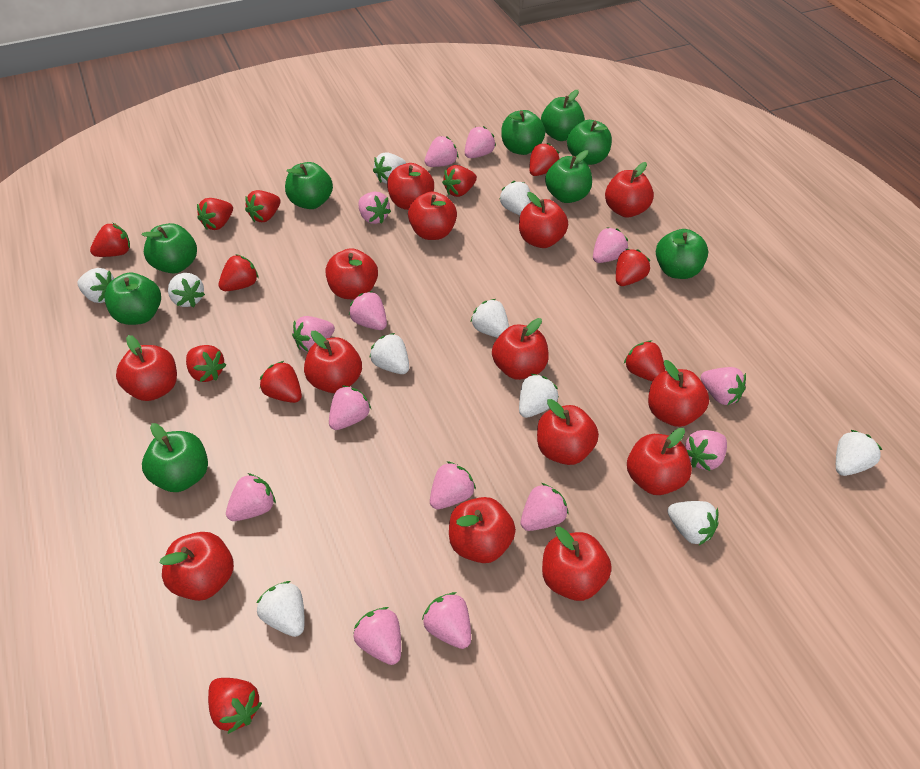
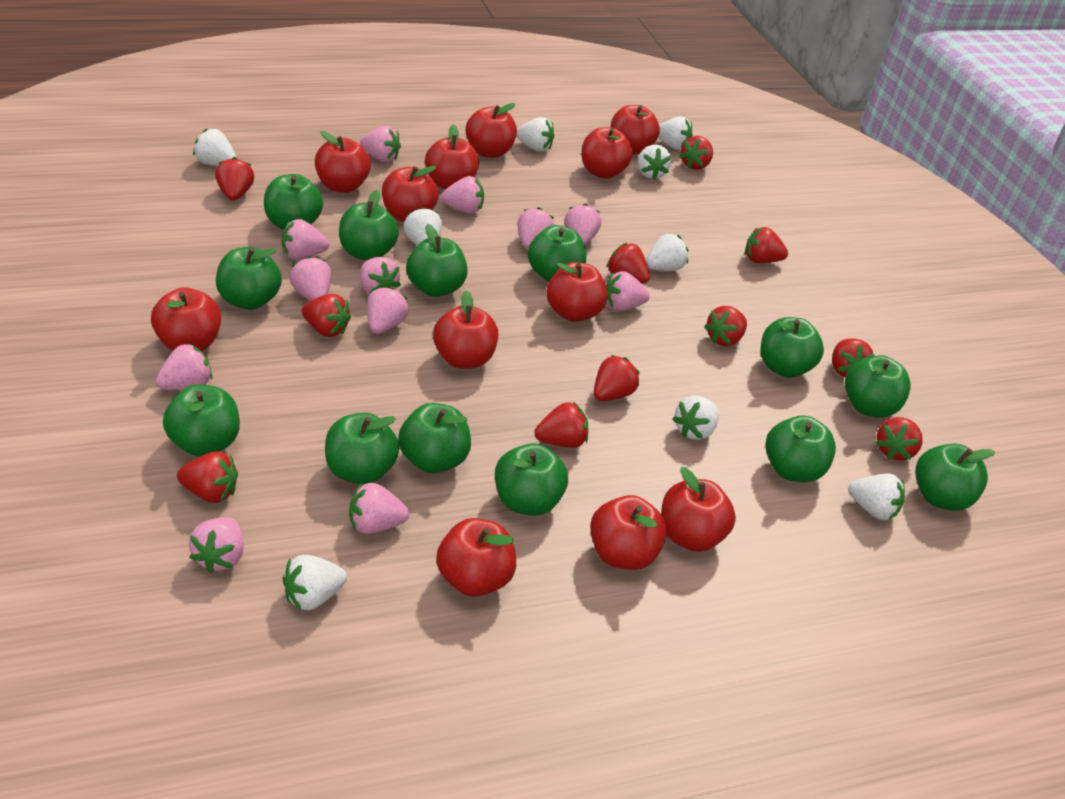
green apple: 9 -> 13
pink strawberry: 14 -> 12
red apple: 14 -> 12
white strawberry: 10 -> 9

